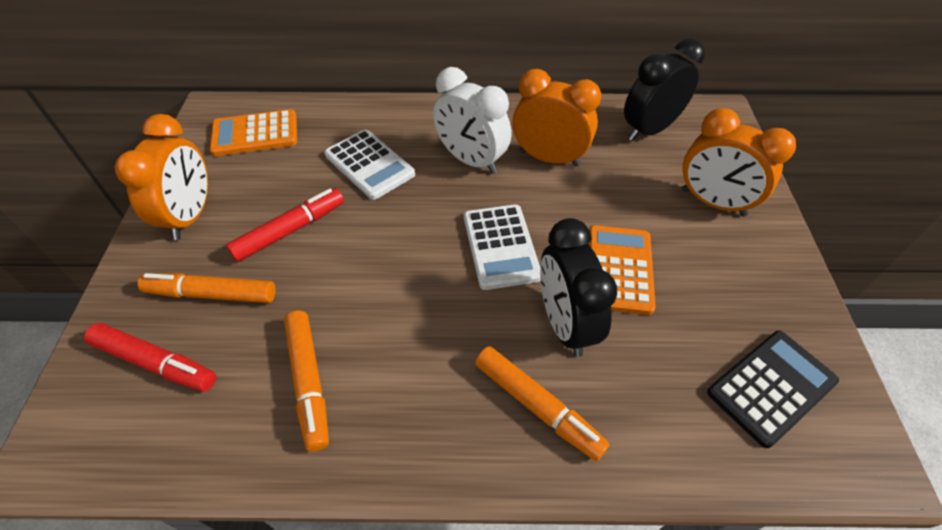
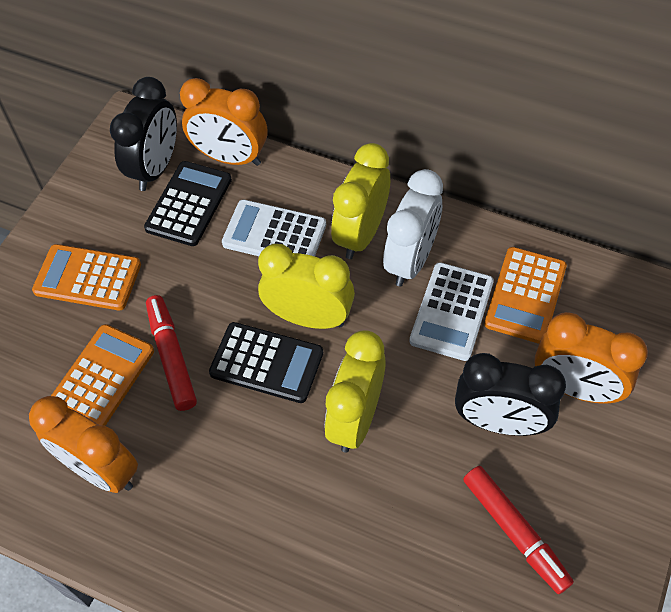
black calculator: 1 -> 2
orange calculator: 2 -> 3
orange marker: 3 -> 0
yellow clock: 0 -> 3

